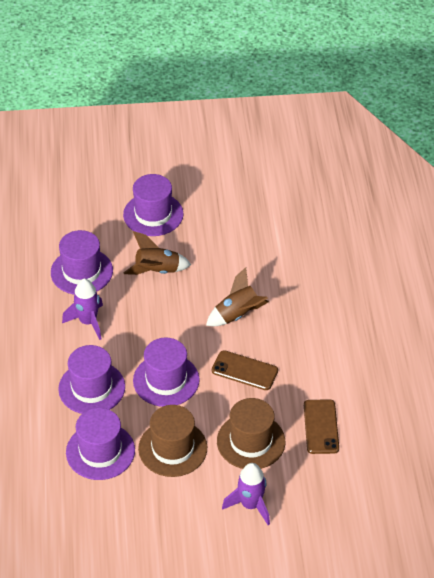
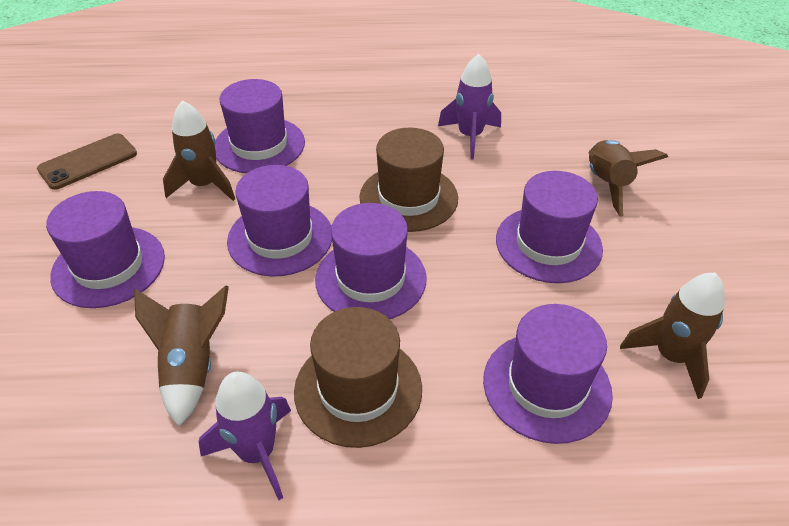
brown phone: 2 -> 1
brown rocket: 2 -> 4
purple hat: 5 -> 6

